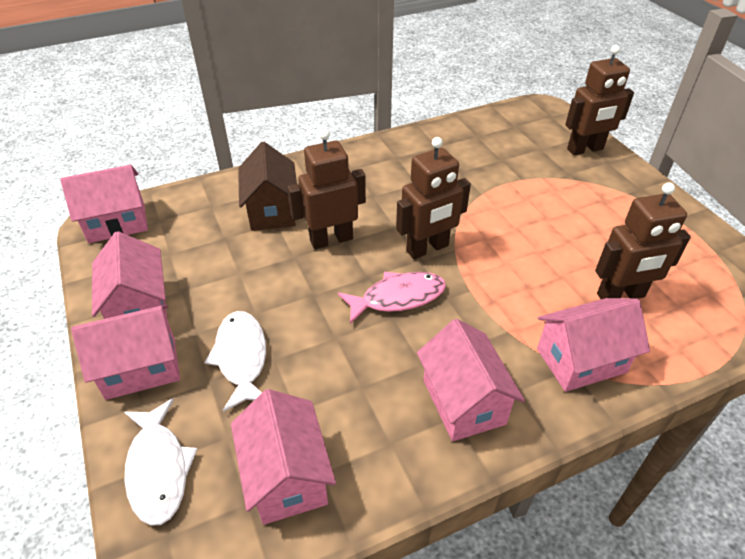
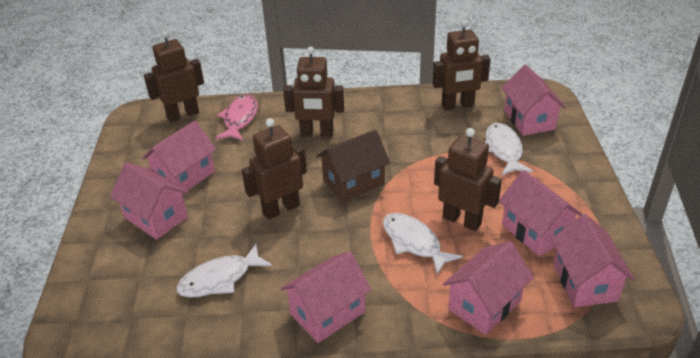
brown robot: 4 -> 5
pink house: 6 -> 7
white fish: 2 -> 3

